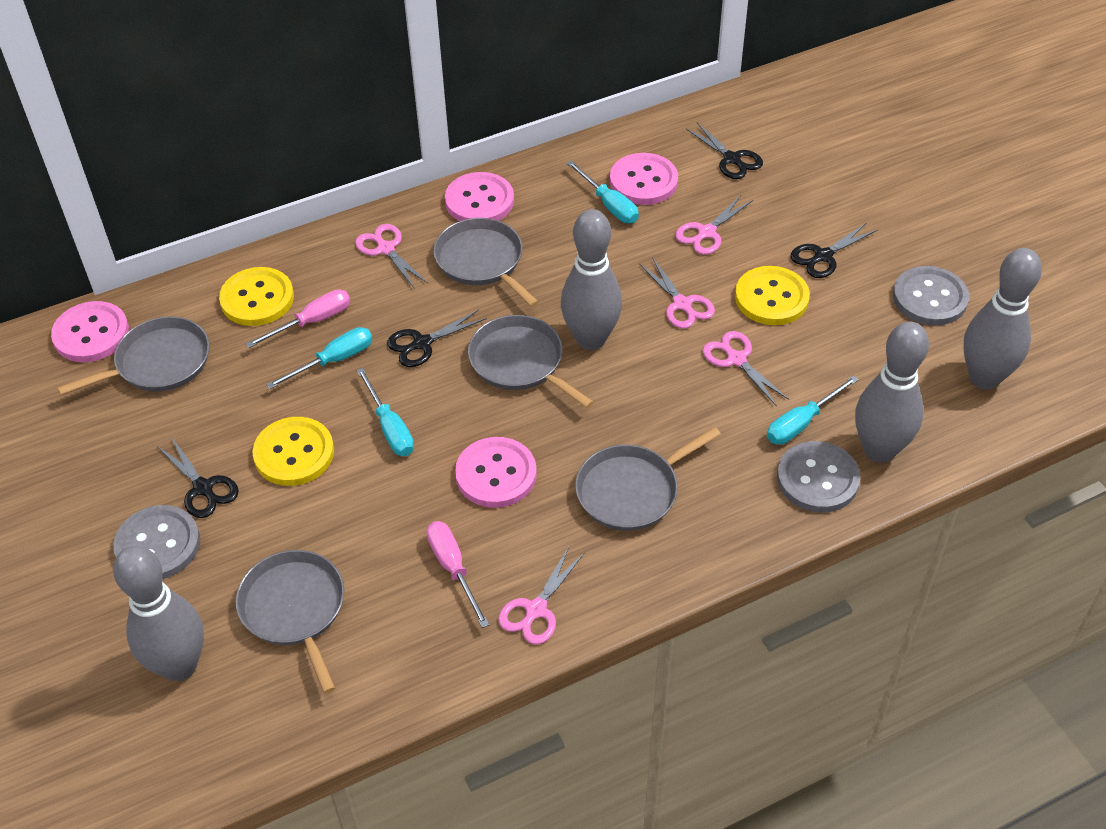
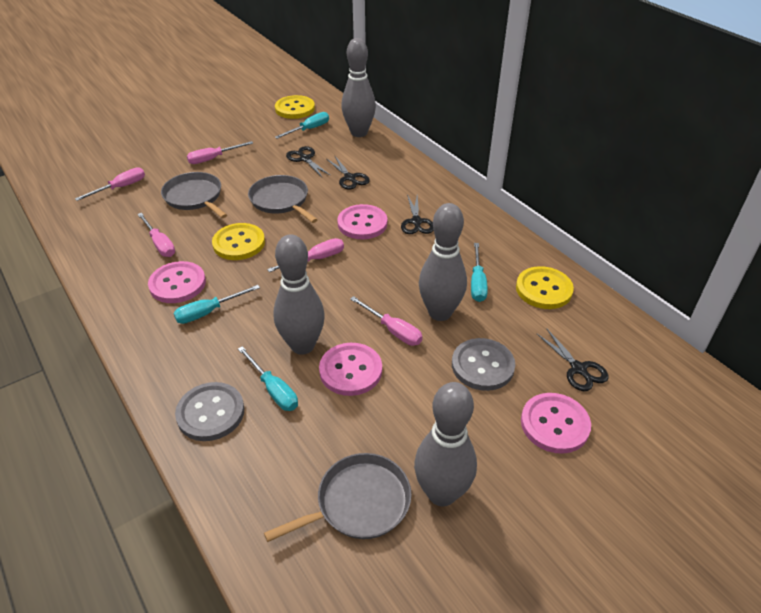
grey button: 3 -> 2
grey pan: 5 -> 3
pink scissors: 5 -> 0
pink screwdriver: 2 -> 5

